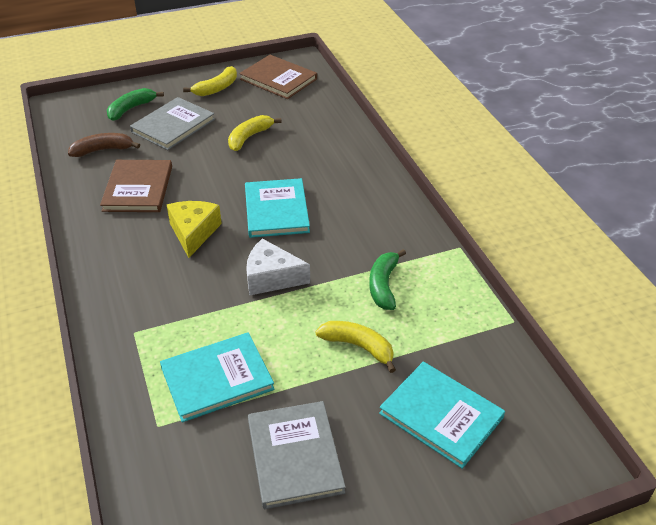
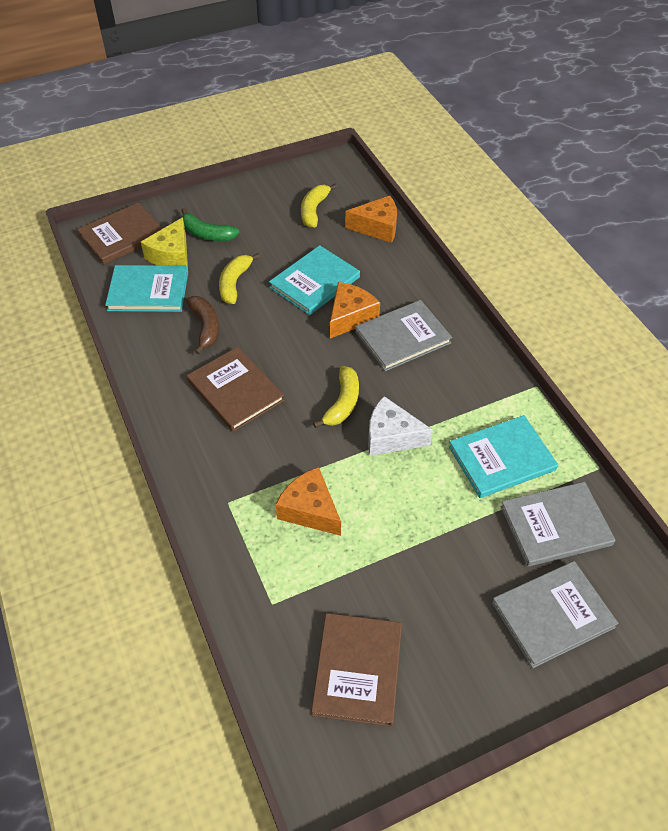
brown book: 2 -> 3
green banana: 2 -> 1
grey book: 2 -> 3
orange cheese: 0 -> 3

